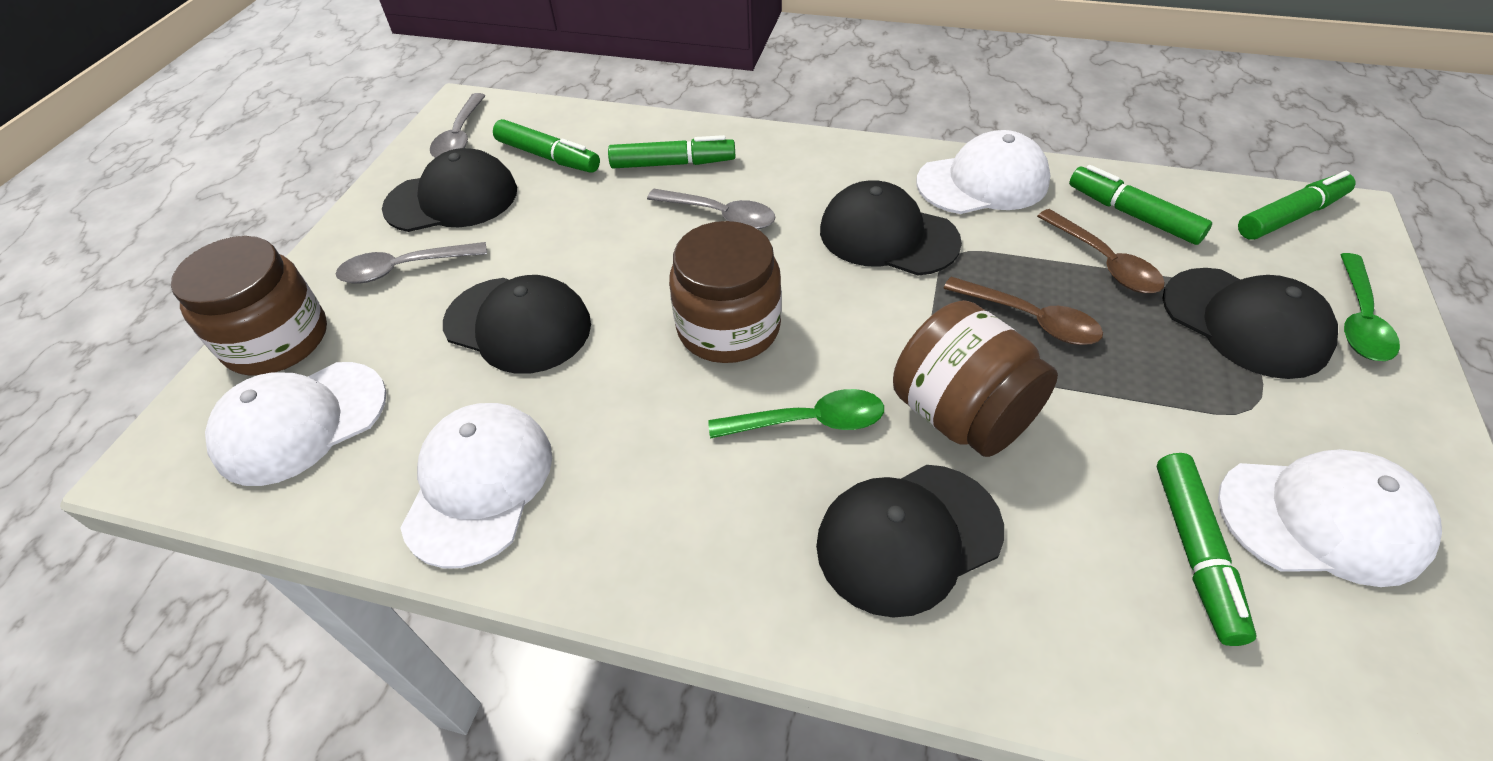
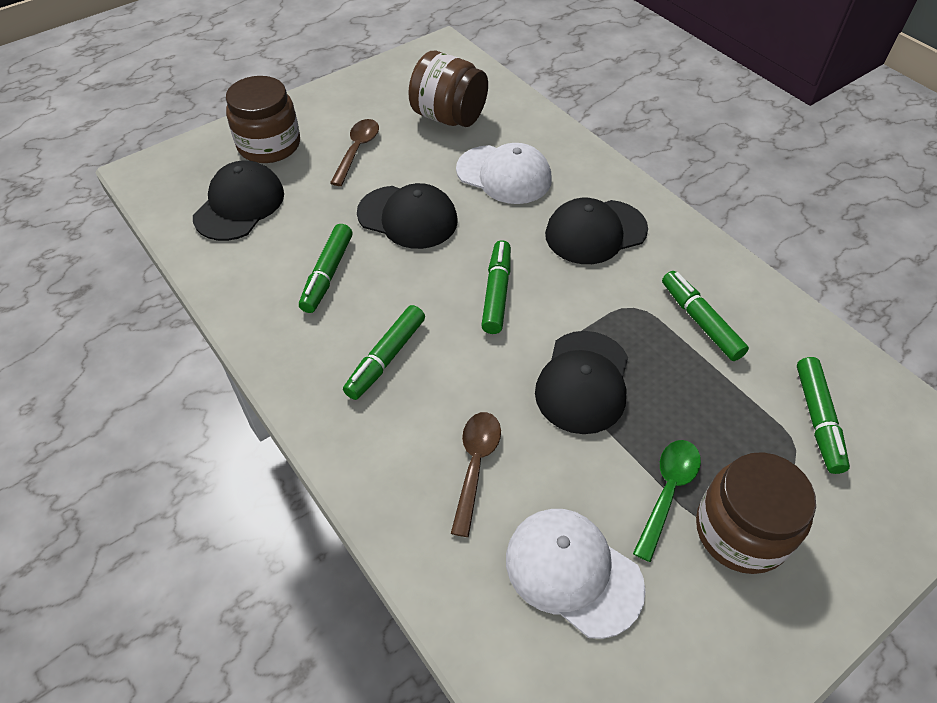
black cap: 5 -> 4
green spoon: 2 -> 1
grey spoon: 3 -> 0
white cap: 4 -> 2

